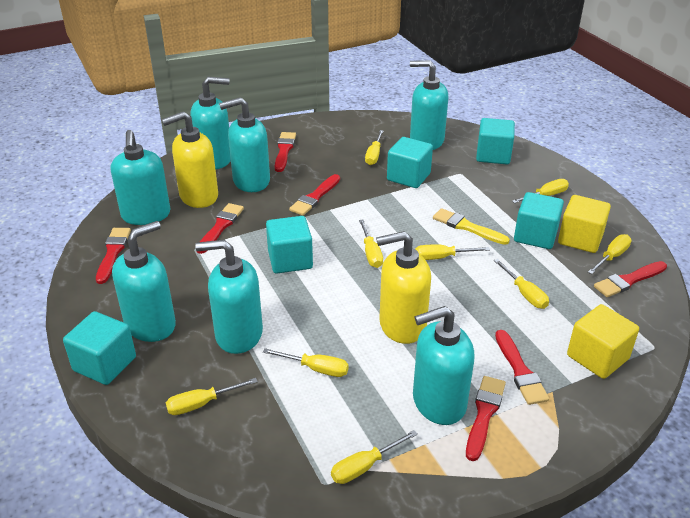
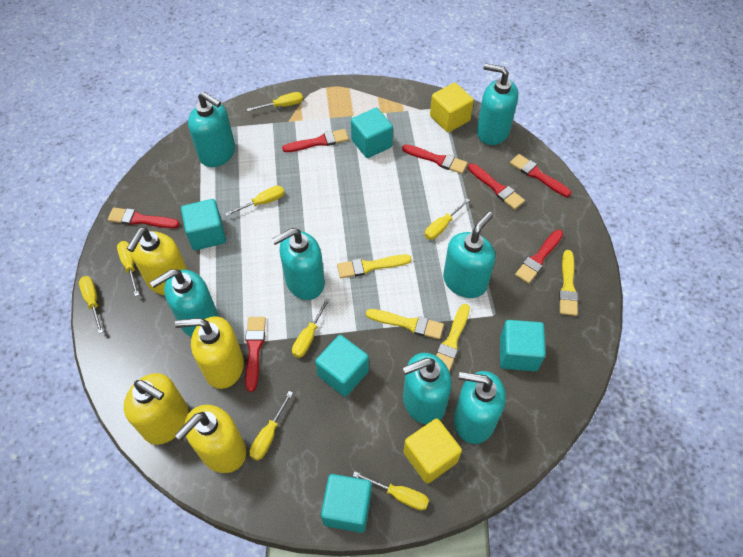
yellow brush: 1 -> 4
yellow screwdriver: 9 -> 8
yellow soap dispenser: 2 -> 4

